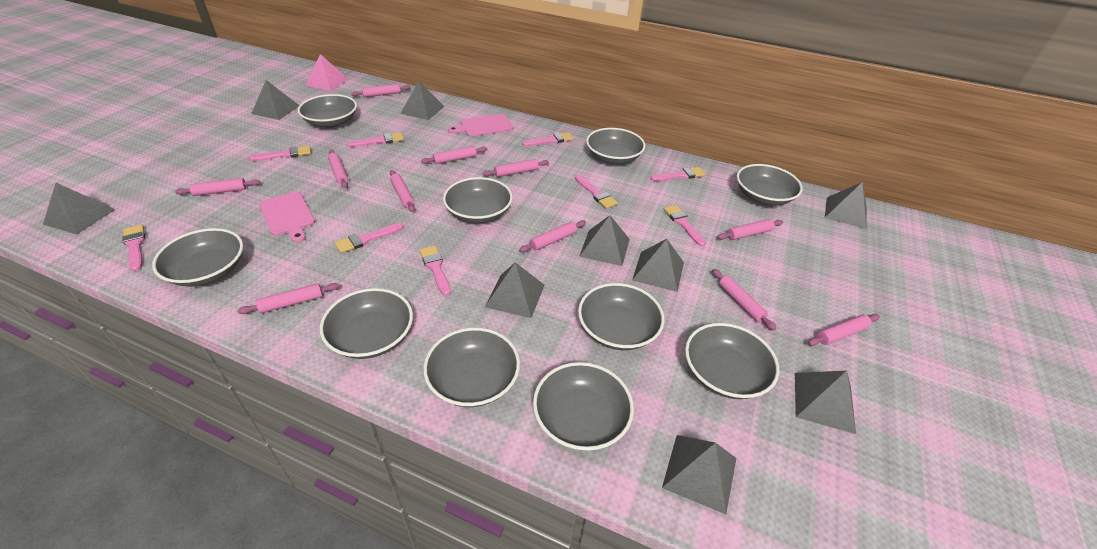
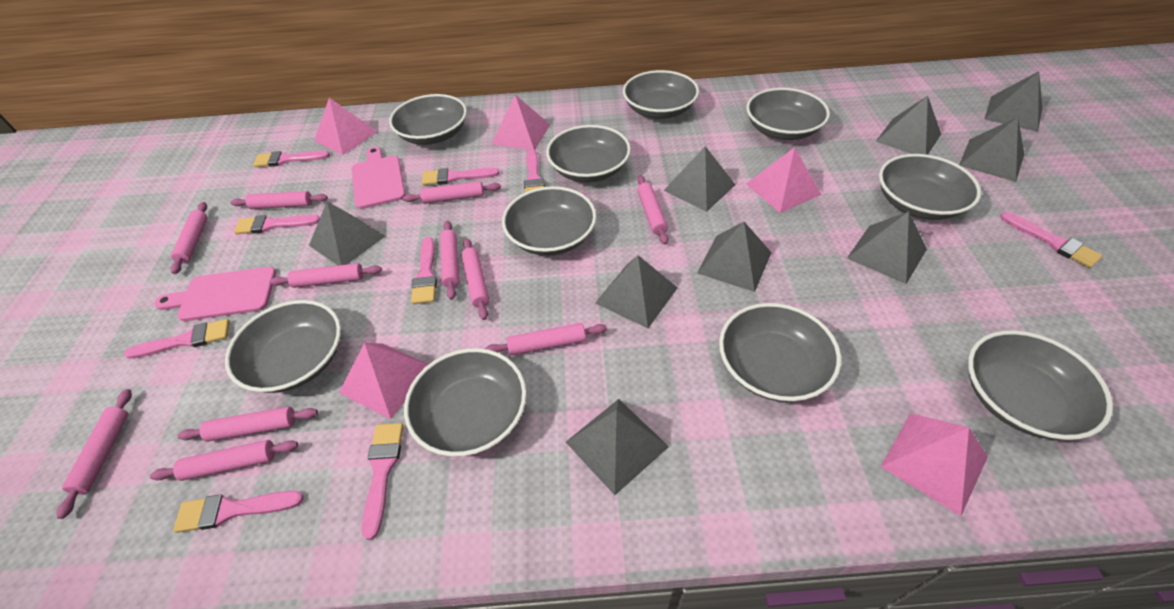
pink pyramid: 1 -> 5

